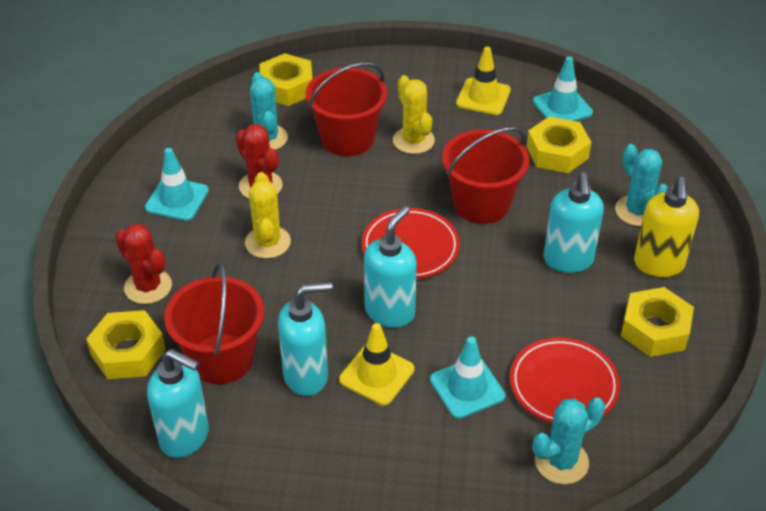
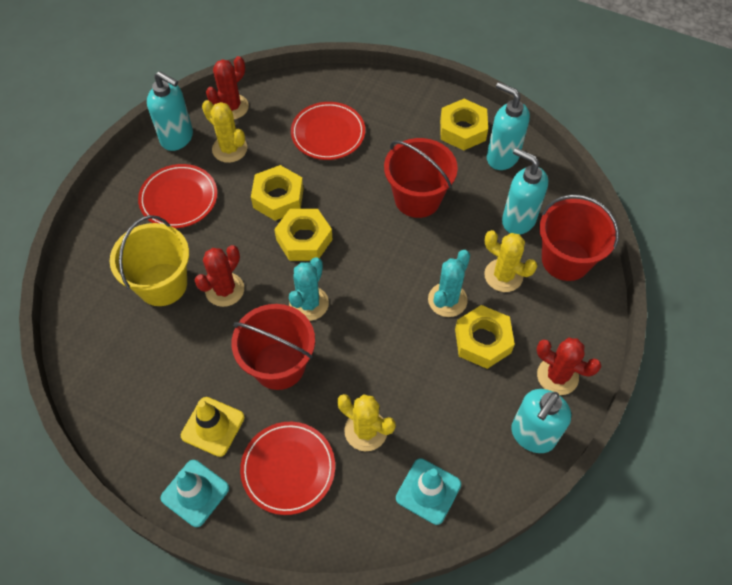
red cactus: 2 -> 3
red plate: 2 -> 3
turquoise cactus: 3 -> 2
turquoise traffic cone: 3 -> 2
yellow bucket: 0 -> 1
yellow cactus: 2 -> 3
yellow soap dispenser: 1 -> 0
yellow traffic cone: 2 -> 1

